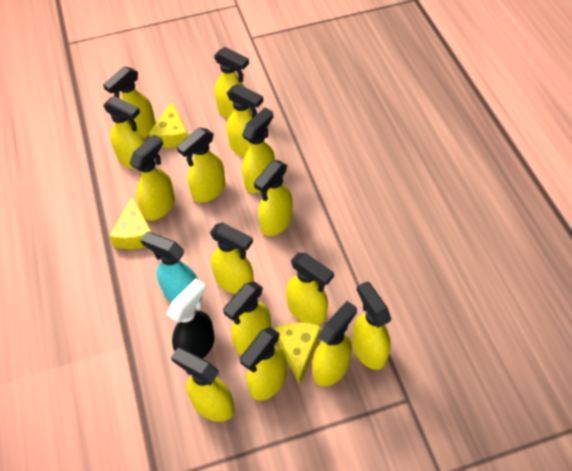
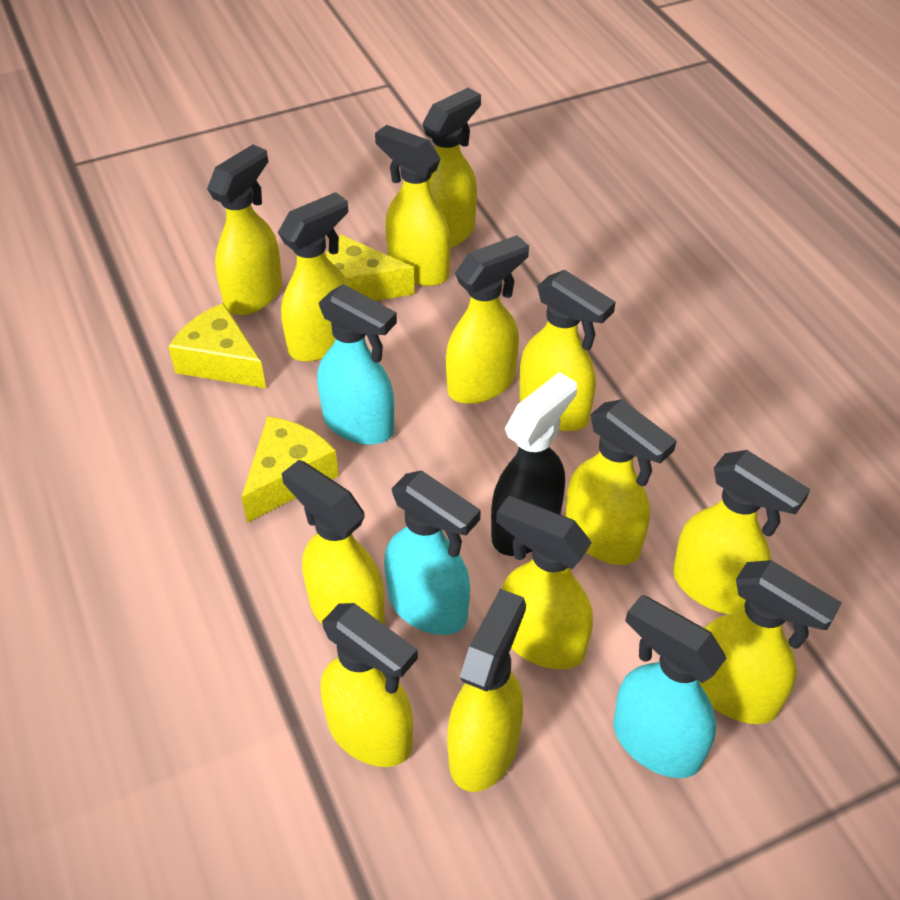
turquoise spray bottle: 1 -> 3
yellow spray bottle: 15 -> 13

